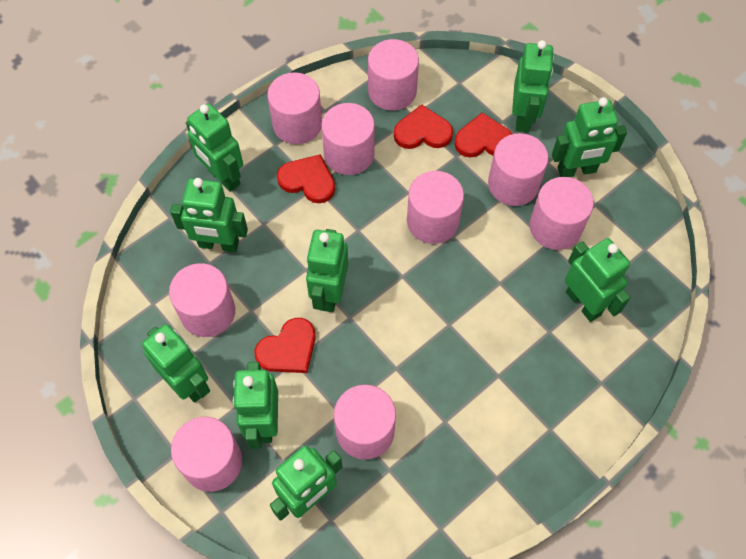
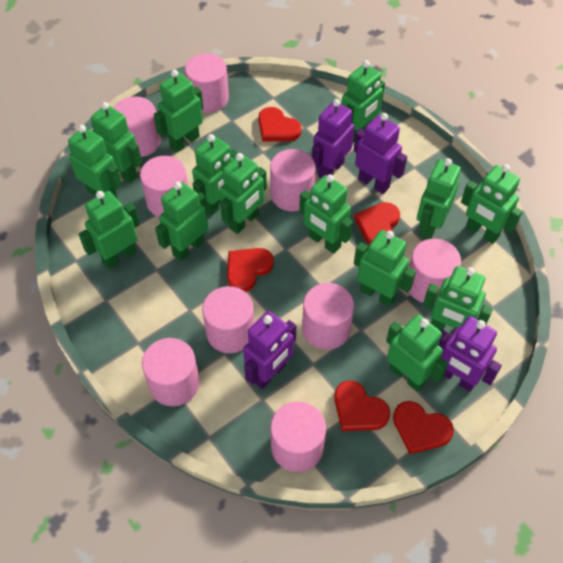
green robot: 9 -> 14
purple robot: 0 -> 4
red heart: 4 -> 5

